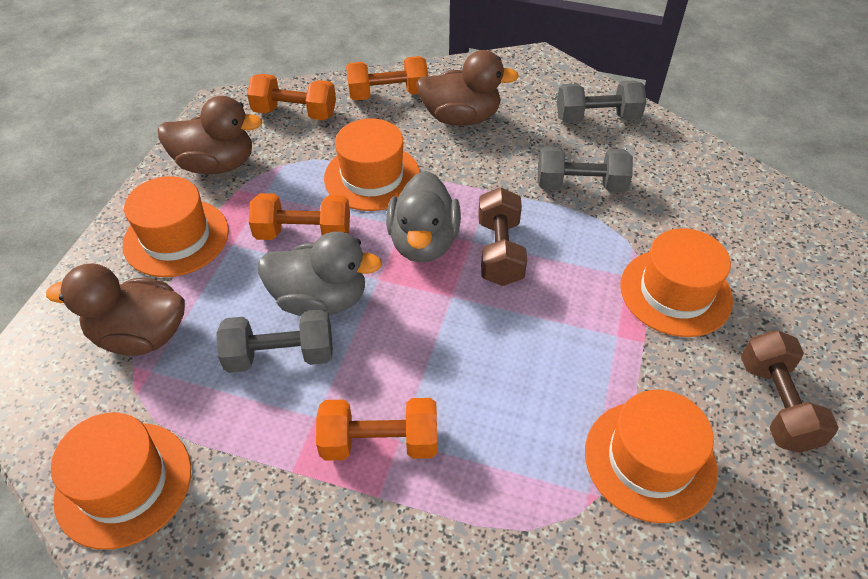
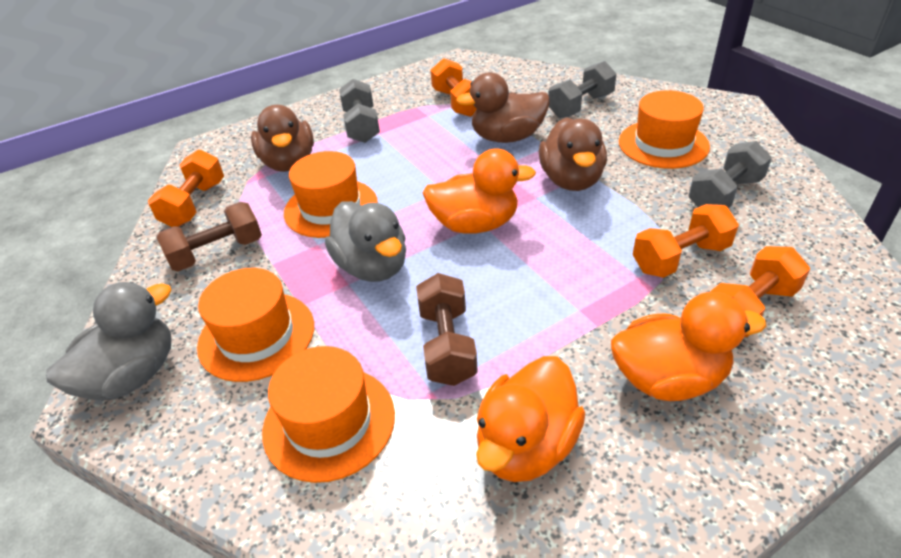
orange duck: 0 -> 3
orange hat: 5 -> 4

